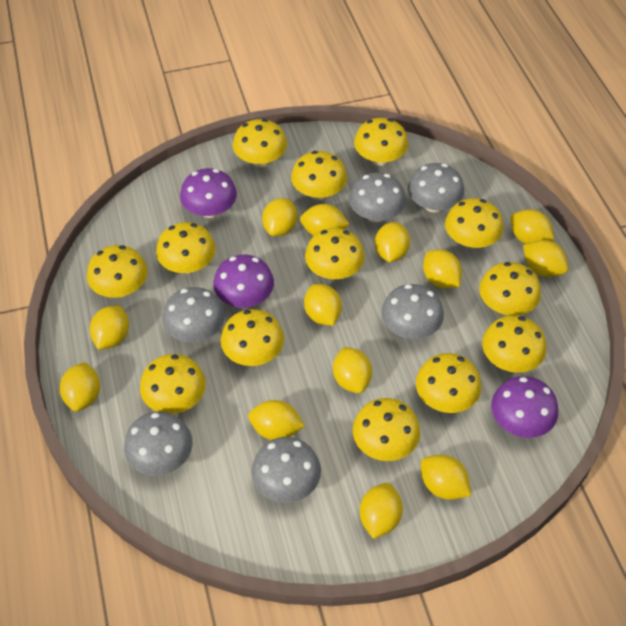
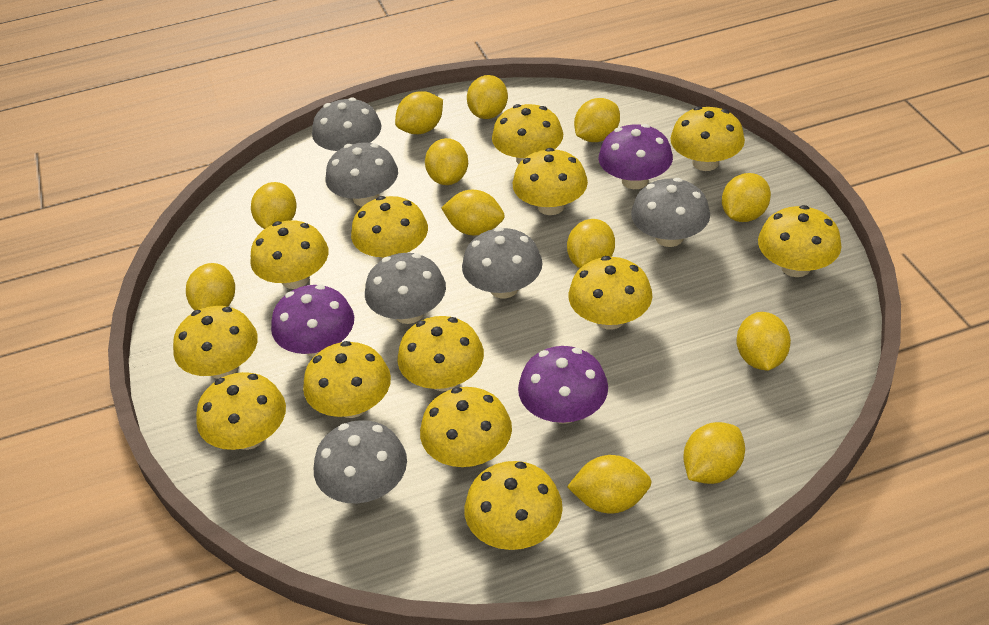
yellow lemon: 13 -> 12

